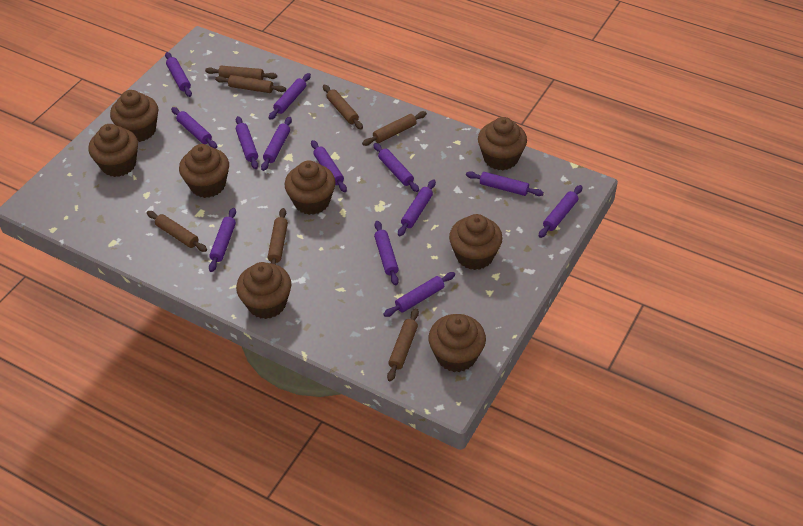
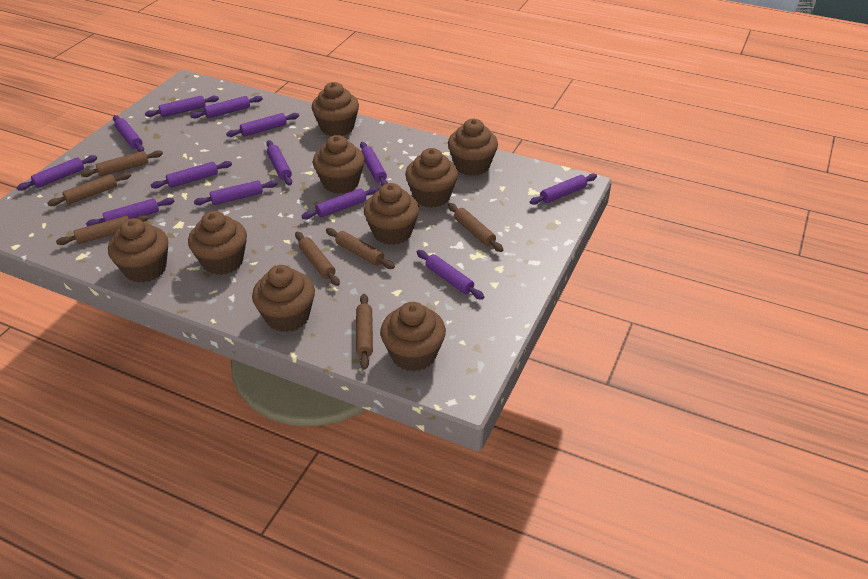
brown cupcake: 8 -> 9

